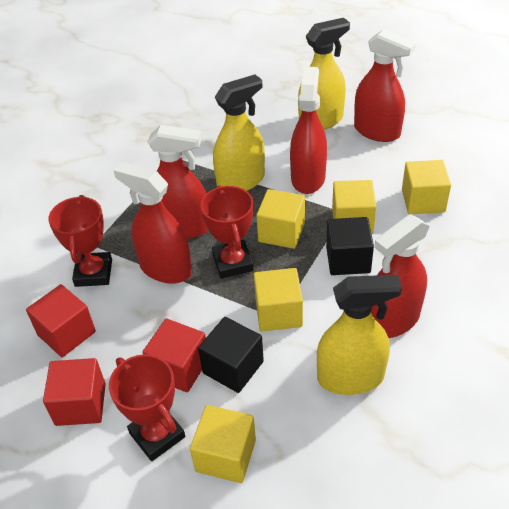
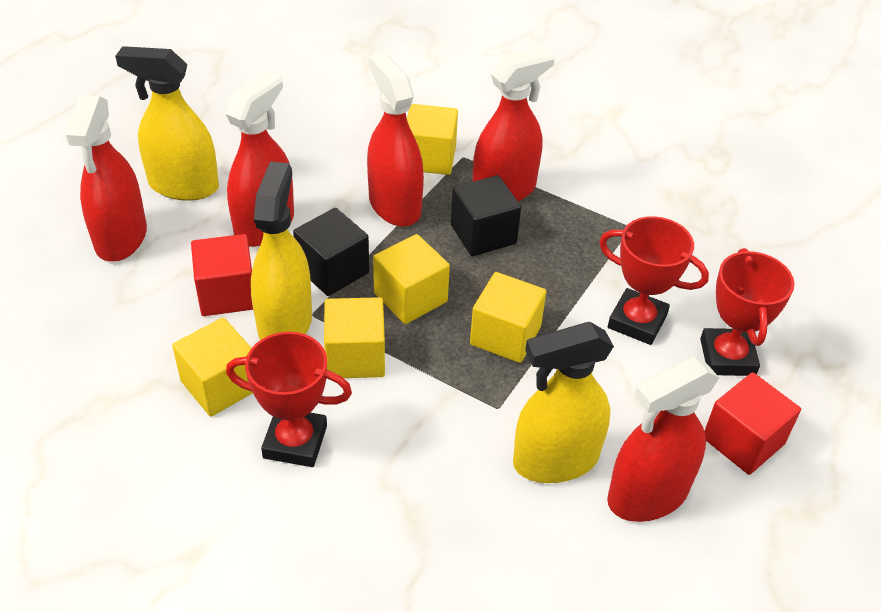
red cube: 3 -> 2

